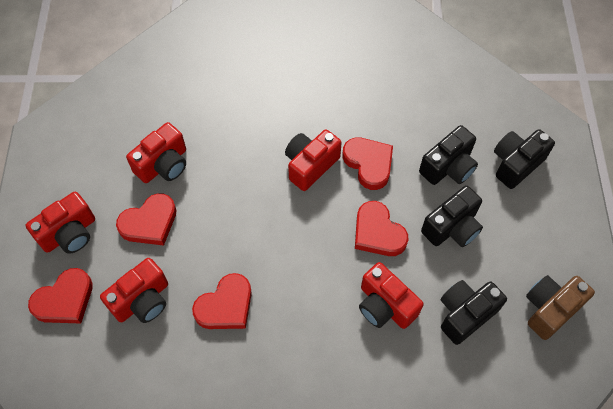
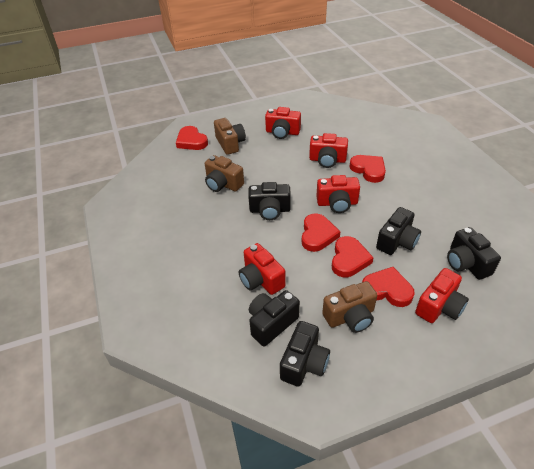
black camera: 4 -> 5
brown camera: 1 -> 3

